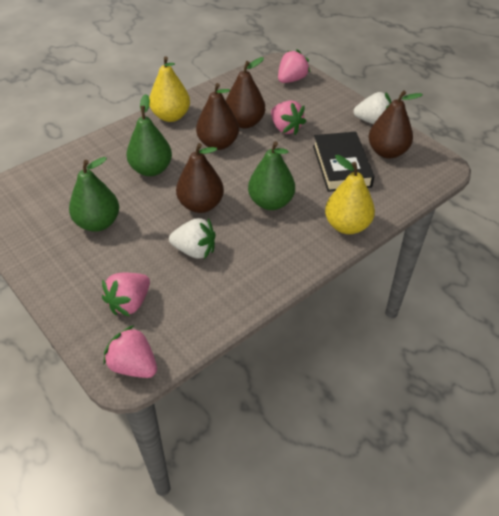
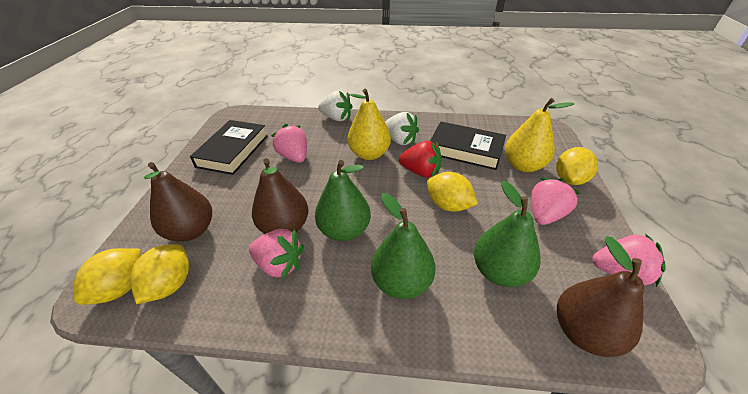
black book: 1 -> 2
brown pear: 4 -> 3
red strawberry: 0 -> 1
yellow lemon: 0 -> 4

